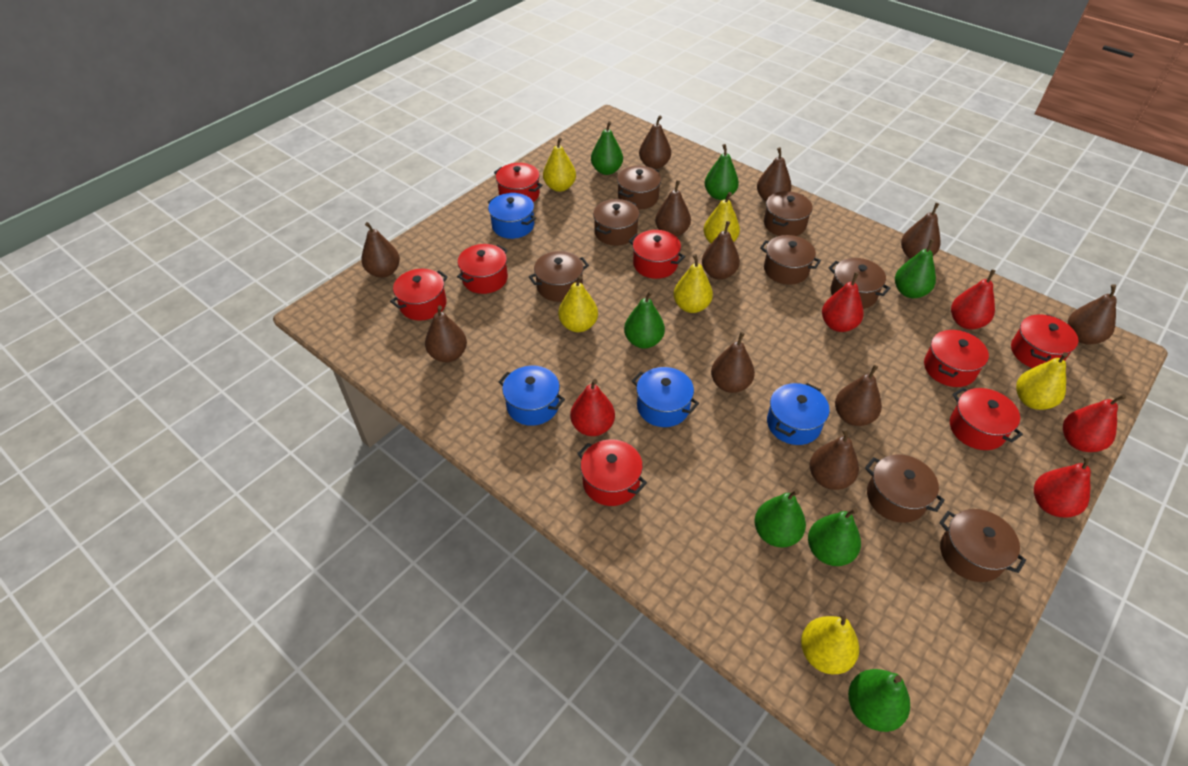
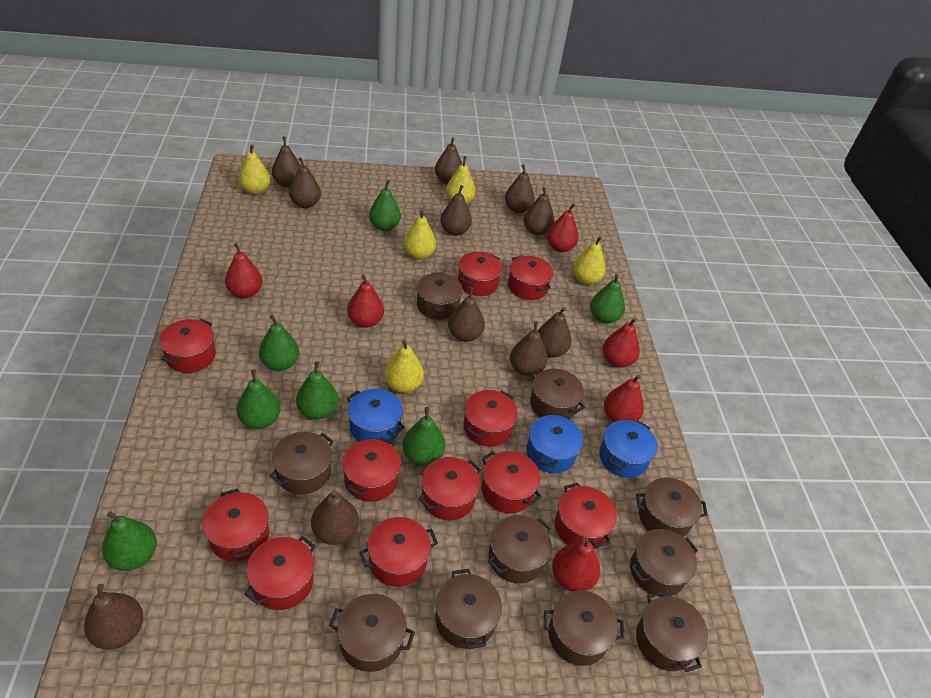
blue pot: 4 -> 3
brown pot: 8 -> 10
red pear: 5 -> 6
red pot: 8 -> 11
yellow pear: 6 -> 5

